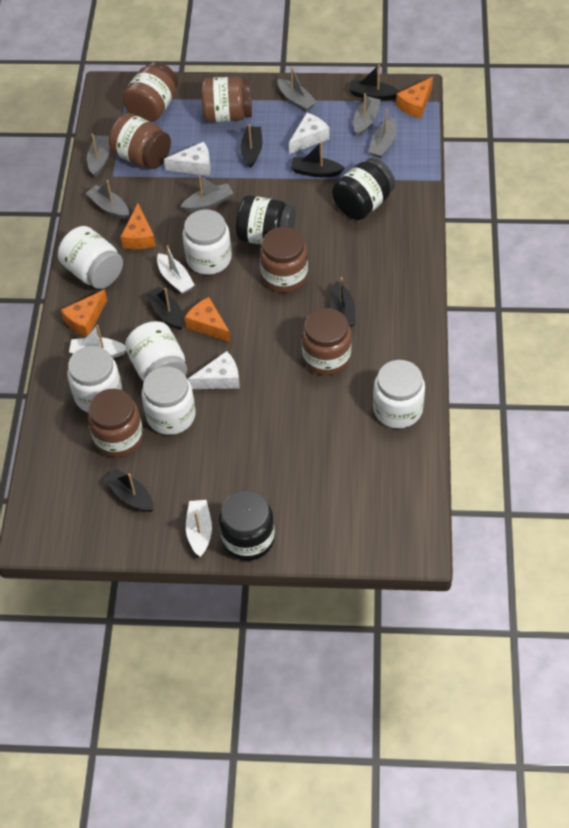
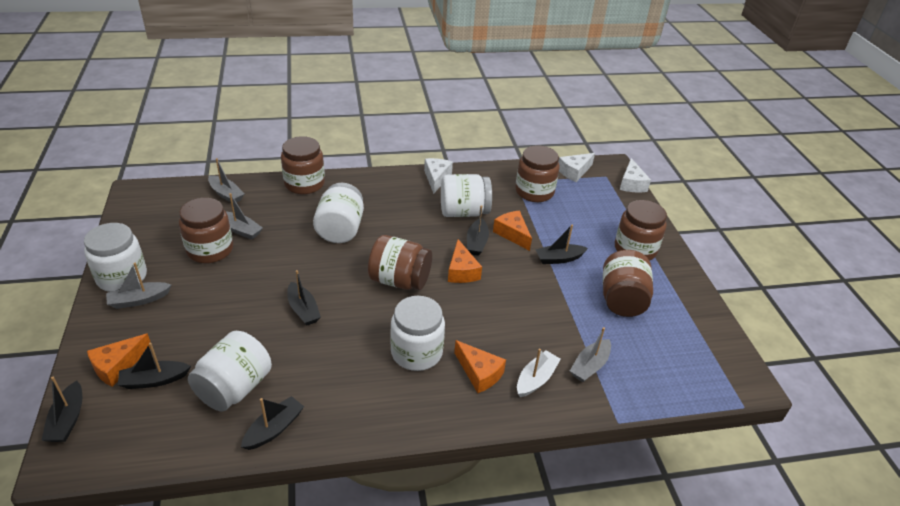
black jar: 3 -> 0
grey boat: 6 -> 4
white boat: 3 -> 1
white jar: 6 -> 5

